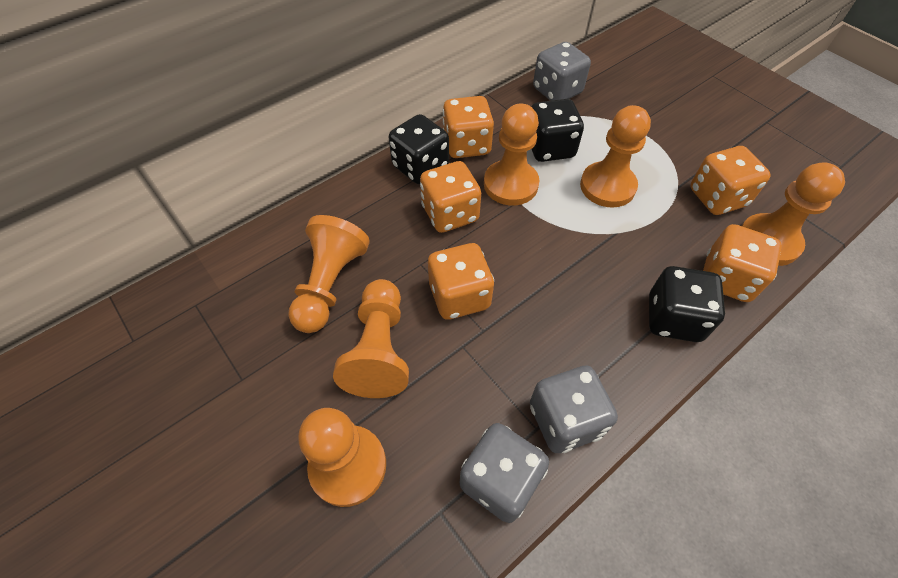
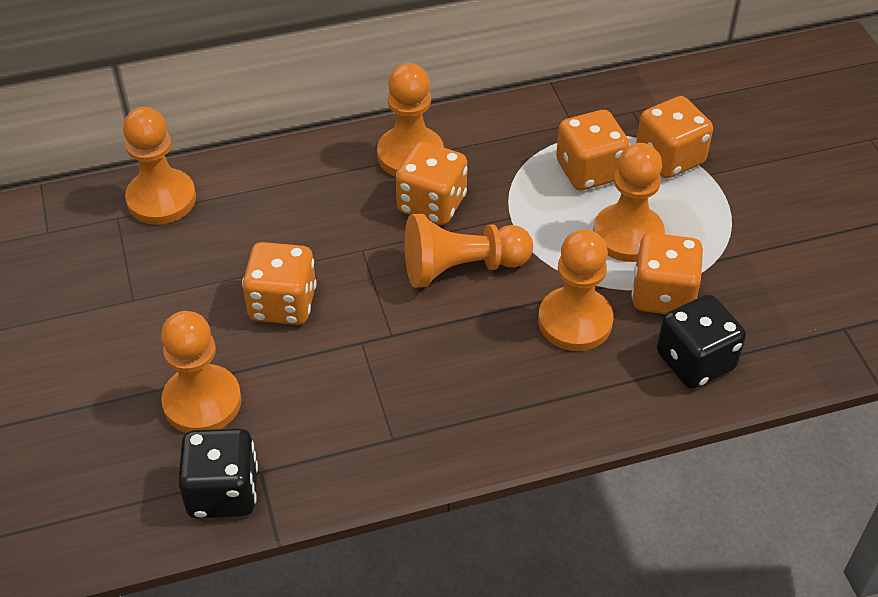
black dice: 3 -> 2
grey dice: 3 -> 0

